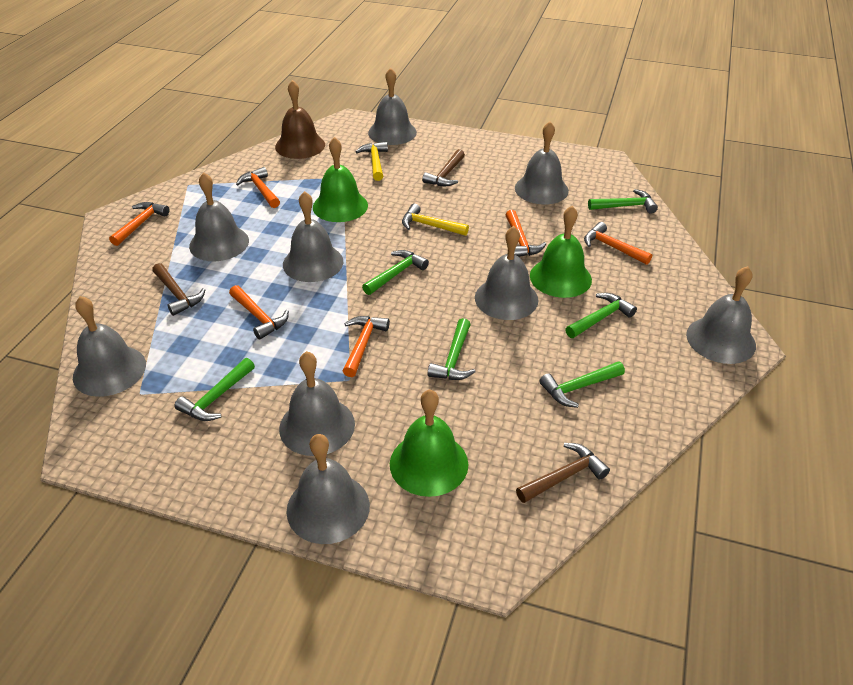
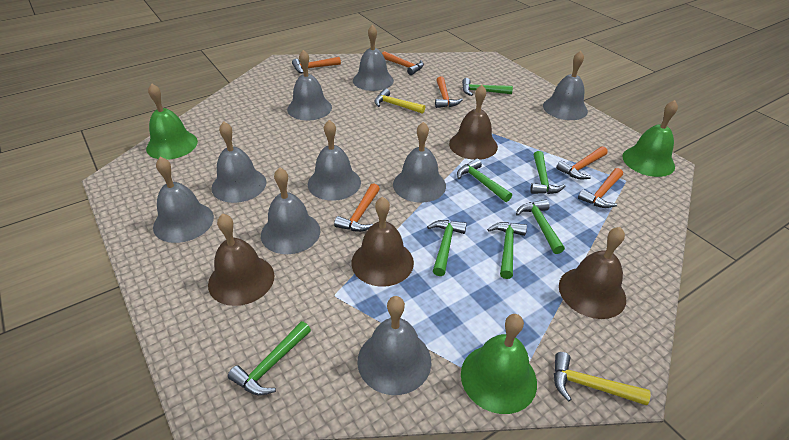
brown bell: 1 -> 4
brown hammer: 3 -> 0
green hammer: 6 -> 7

